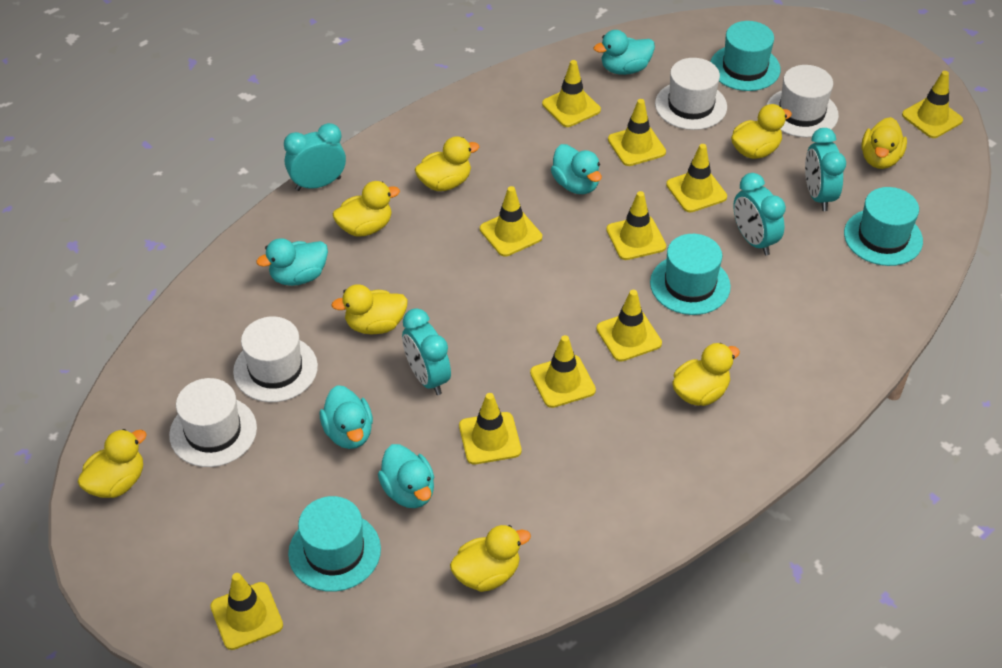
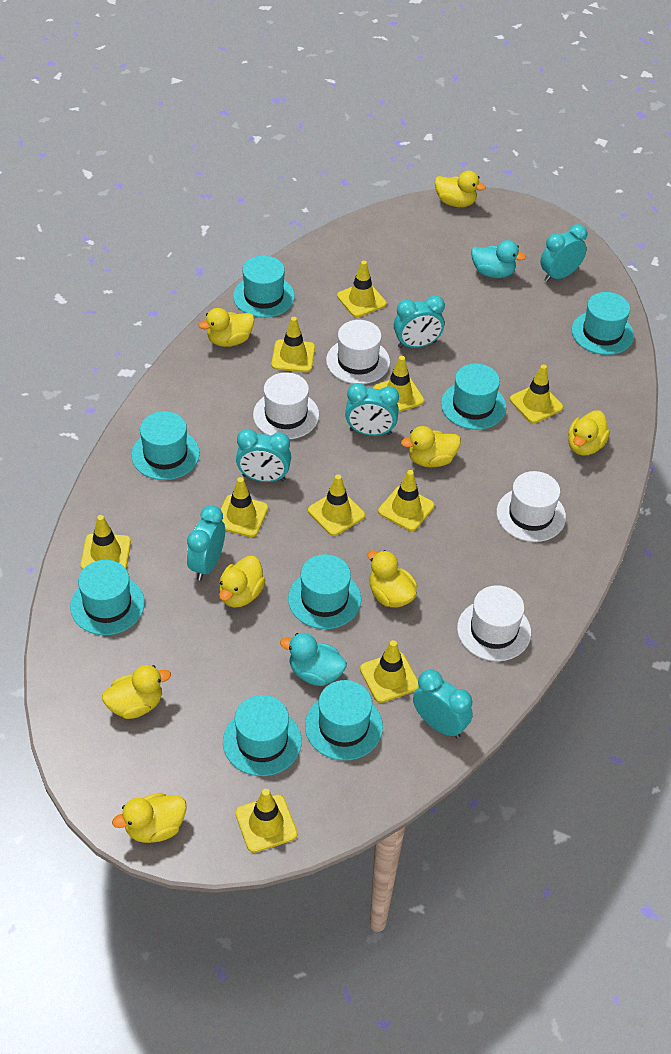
turquoise clock: 4 -> 6
turquoise duck: 5 -> 2
turquoise hat: 4 -> 8

